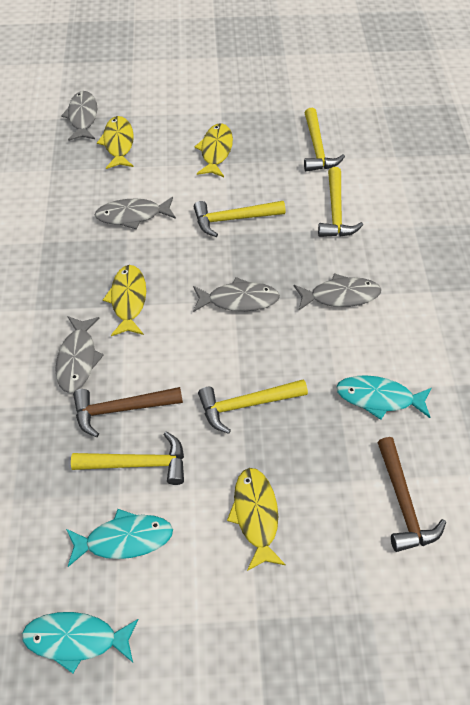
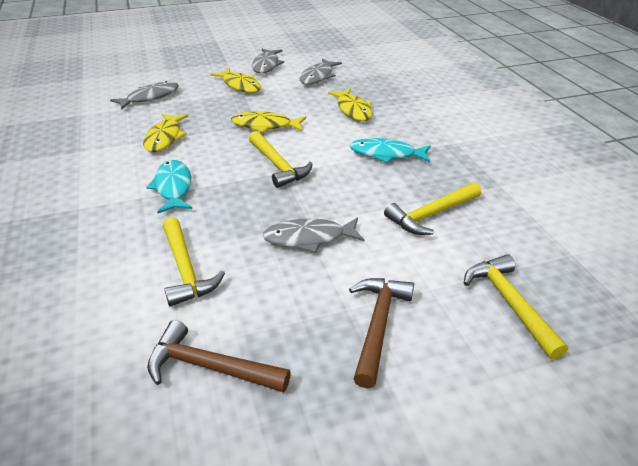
grey fish: 5 -> 4
turquoise fish: 3 -> 2
yellow hammer: 5 -> 4

